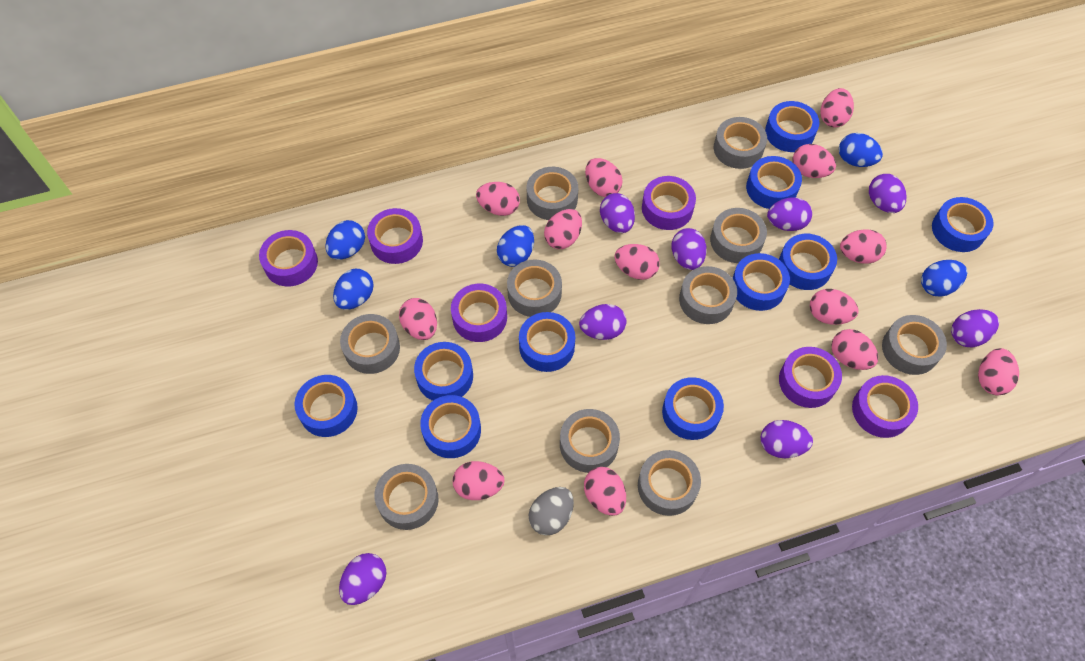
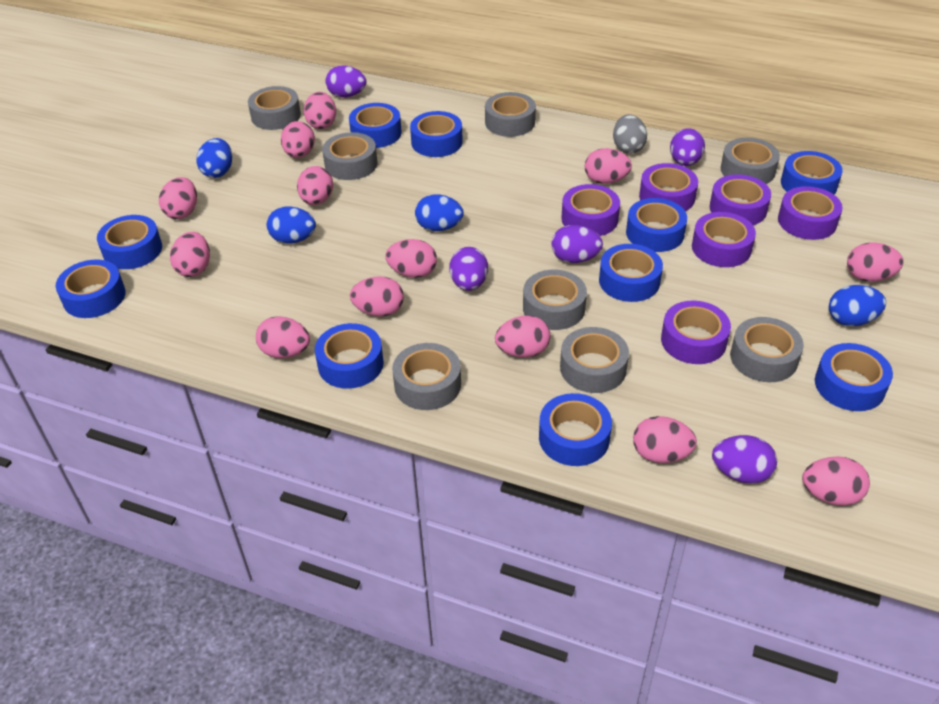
blue egg: 5 -> 4
grey tape: 10 -> 8
purple egg: 8 -> 5

